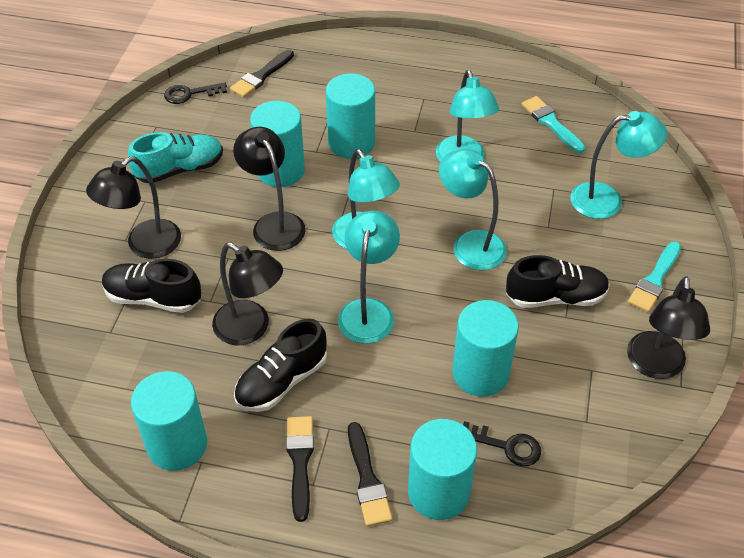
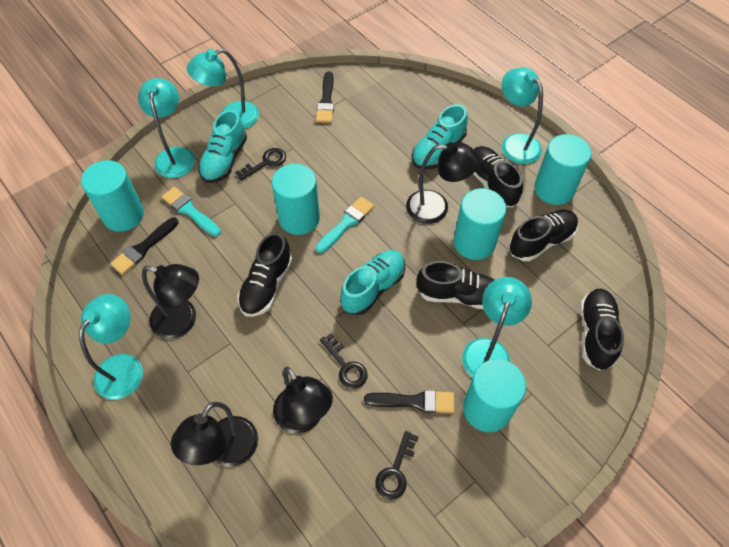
black key: 2 -> 3
black shoe: 3 -> 5
turquoise shoe: 1 -> 3

